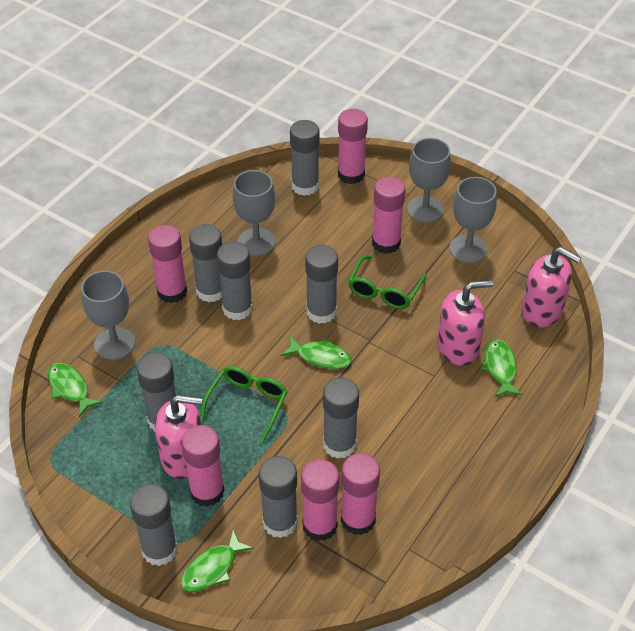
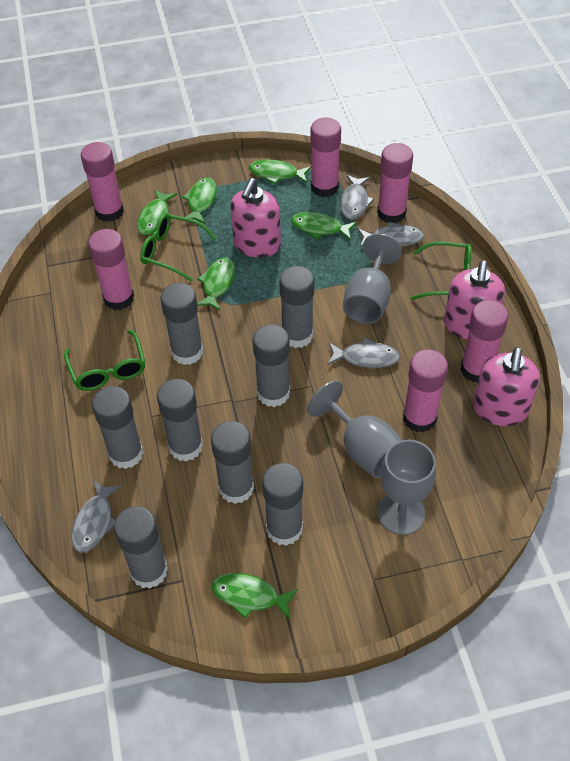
green fish: 4 -> 6
green glasses: 2 -> 3
grey fish: 0 -> 4
grey goblet: 4 -> 3

